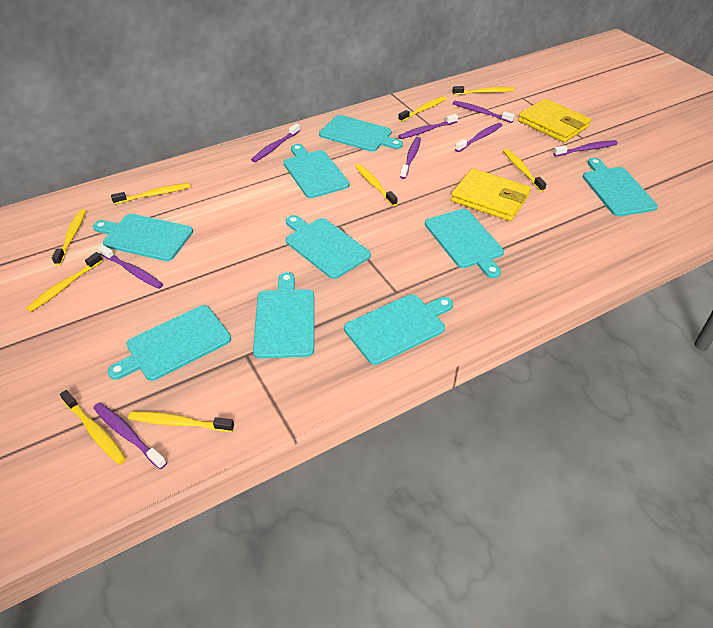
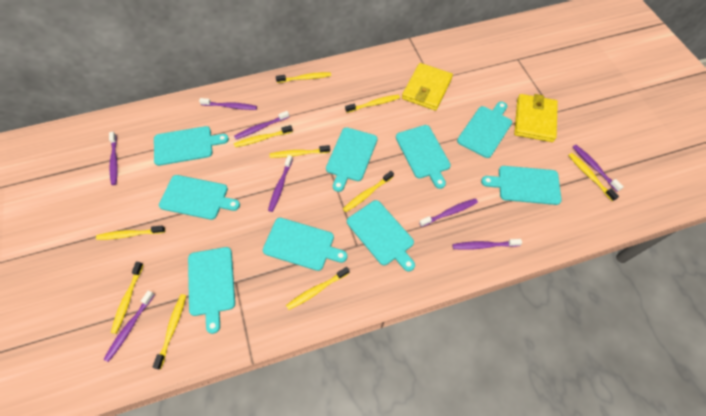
yellow toothbrush: 9 -> 10

